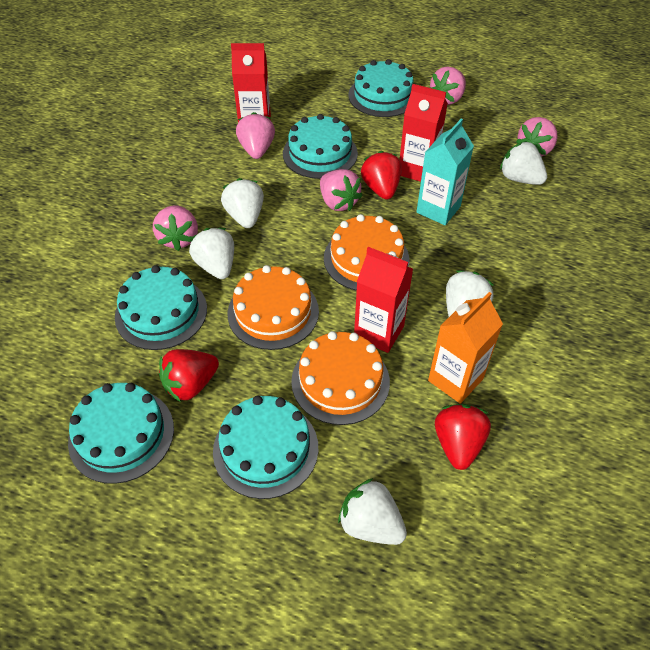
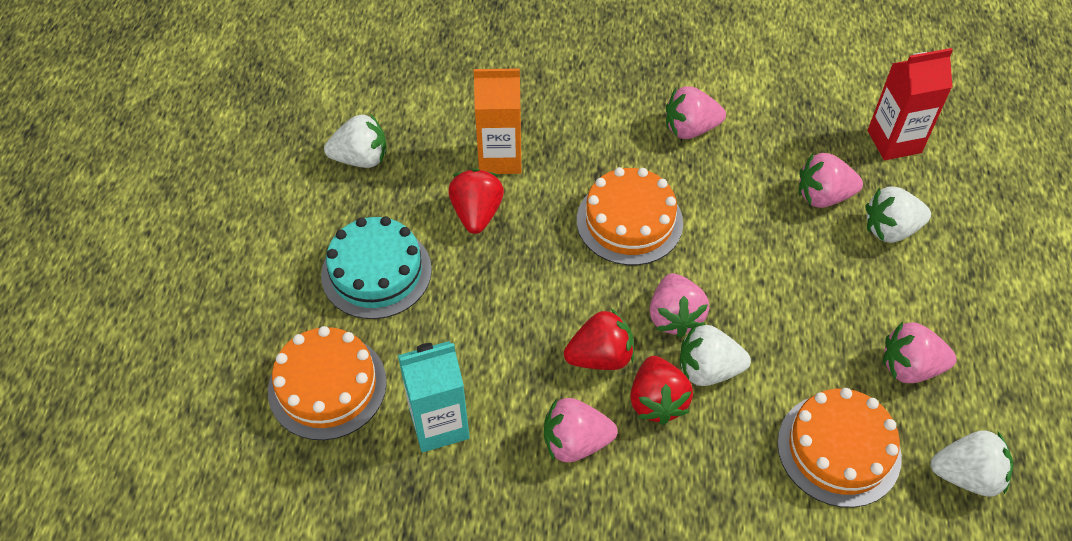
red carton: 3 -> 1
turquoise cake: 5 -> 1
white strawberry: 5 -> 4

